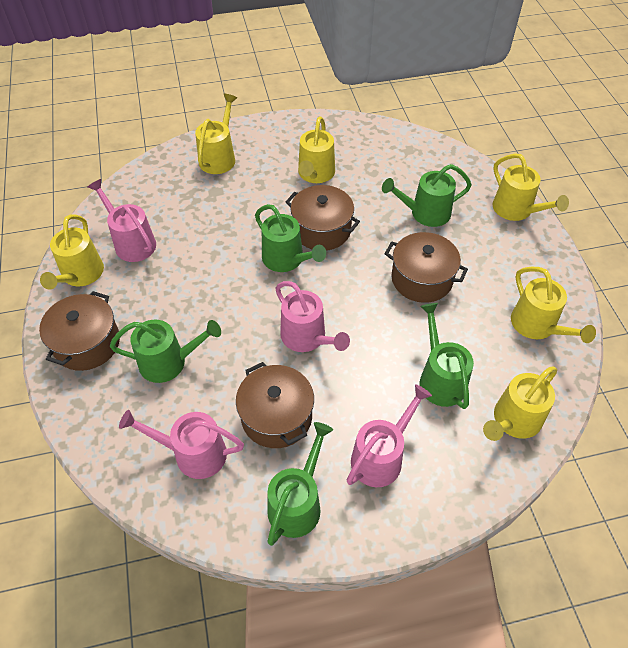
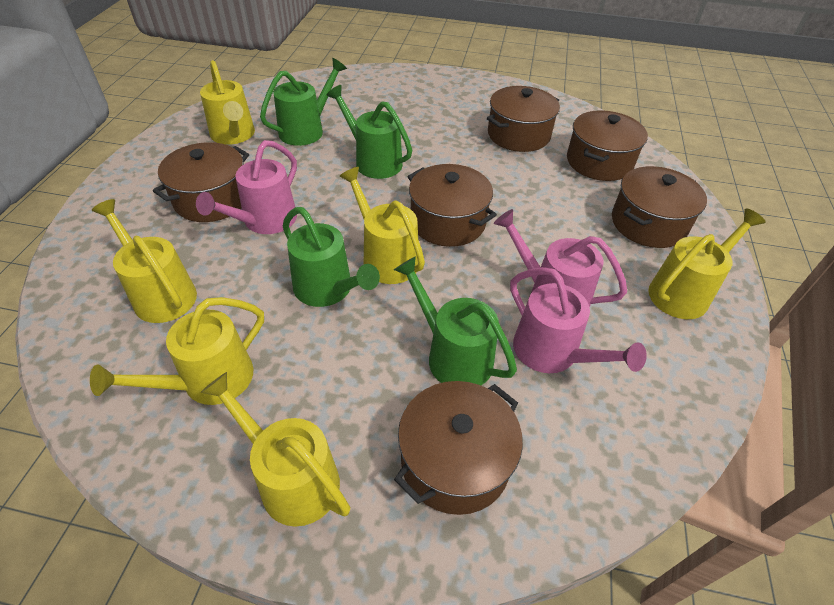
brown pot: 4 -> 6
green watering can: 5 -> 4
pink watering can: 4 -> 3

